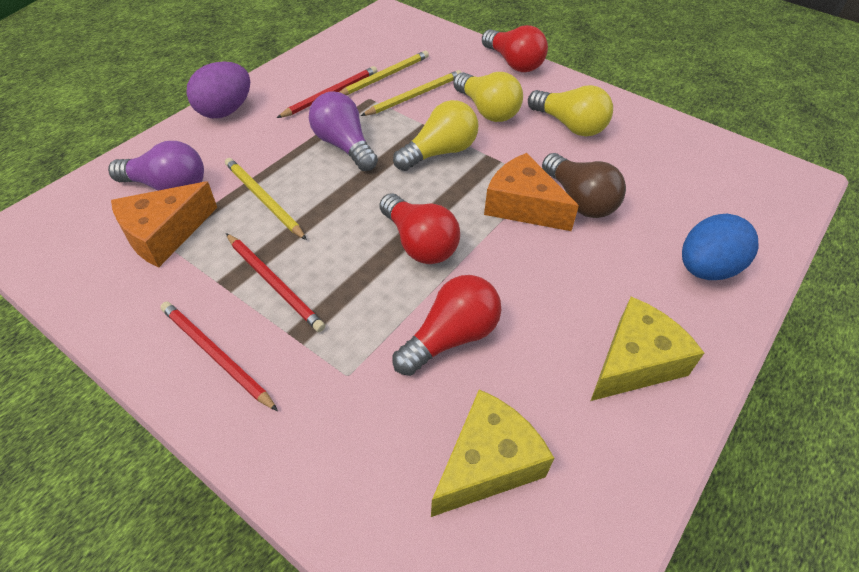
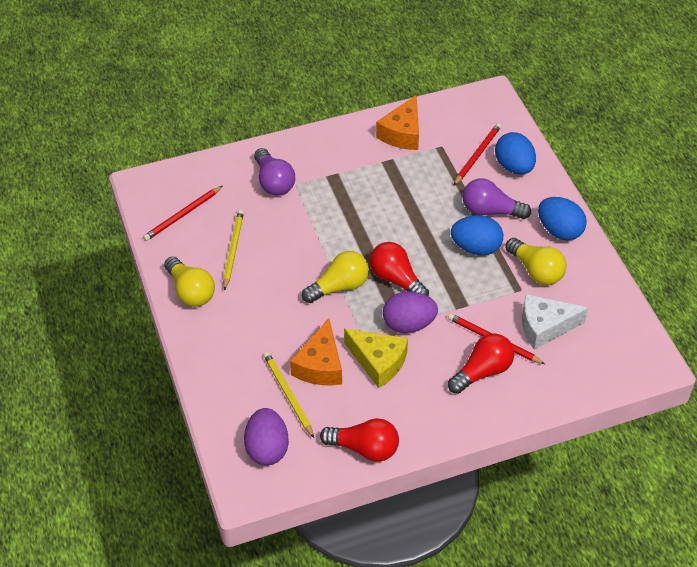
blue egg: 1 -> 3
brown light bulb: 1 -> 0
purple egg: 1 -> 2
white cheese: 0 -> 1
yellow cheese: 2 -> 1
yellow pencil: 3 -> 2

